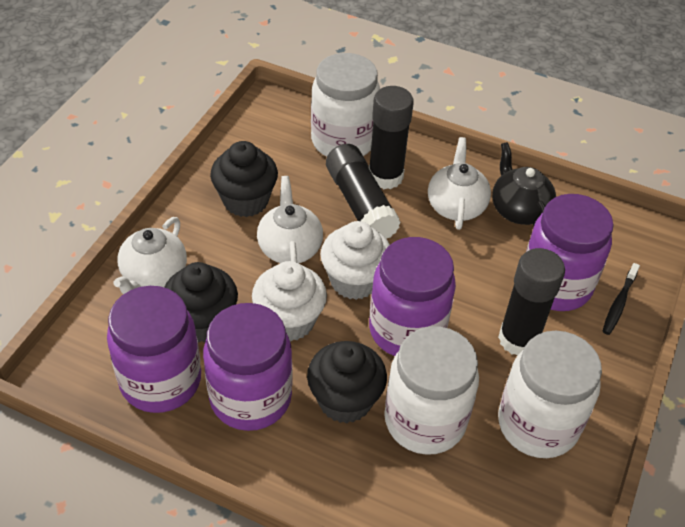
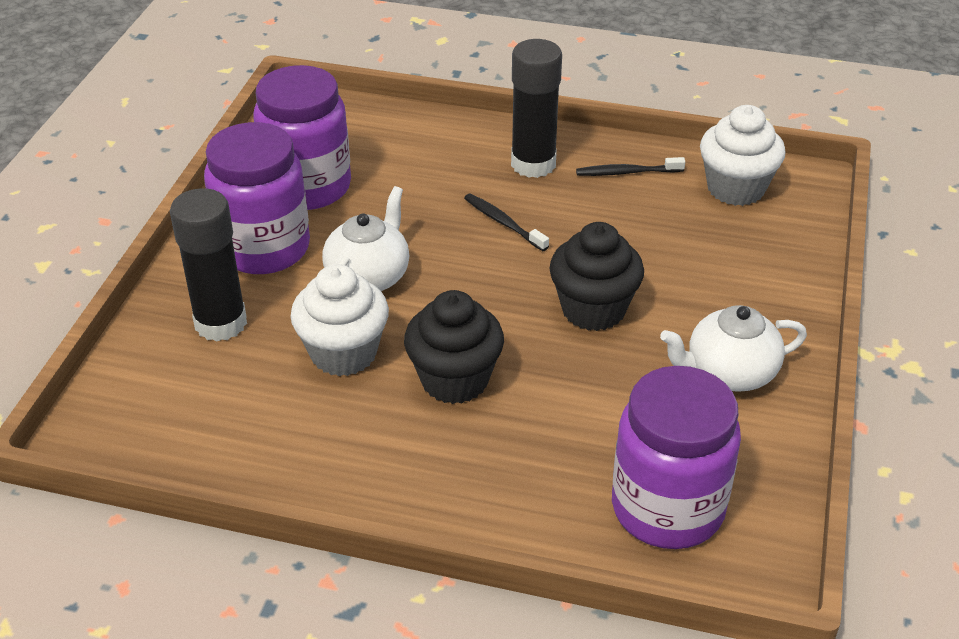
black cupcake: 3 -> 2
black glue stick: 3 -> 2
black teapot: 1 -> 0
black toothbrush: 1 -> 2
purple jar: 4 -> 3
white jar: 3 -> 0
white teapot: 3 -> 2

